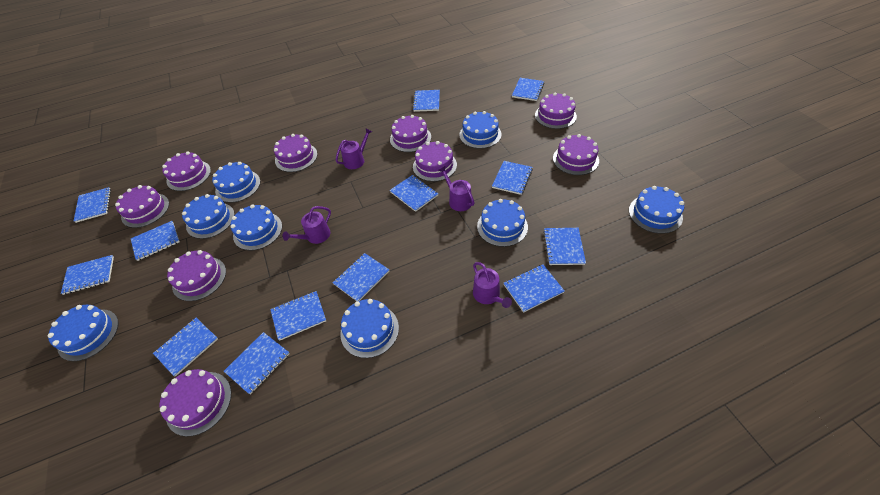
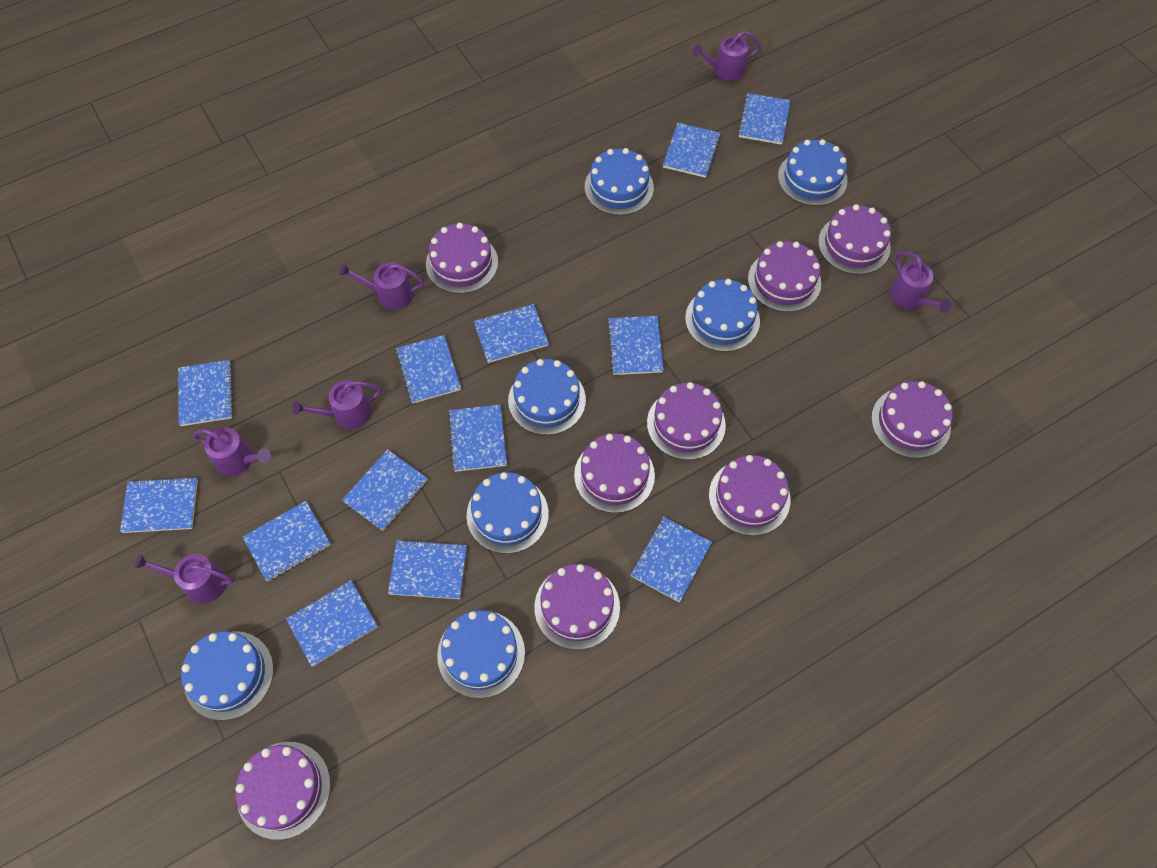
blue cake: 8 -> 7
purple watering can: 4 -> 6

